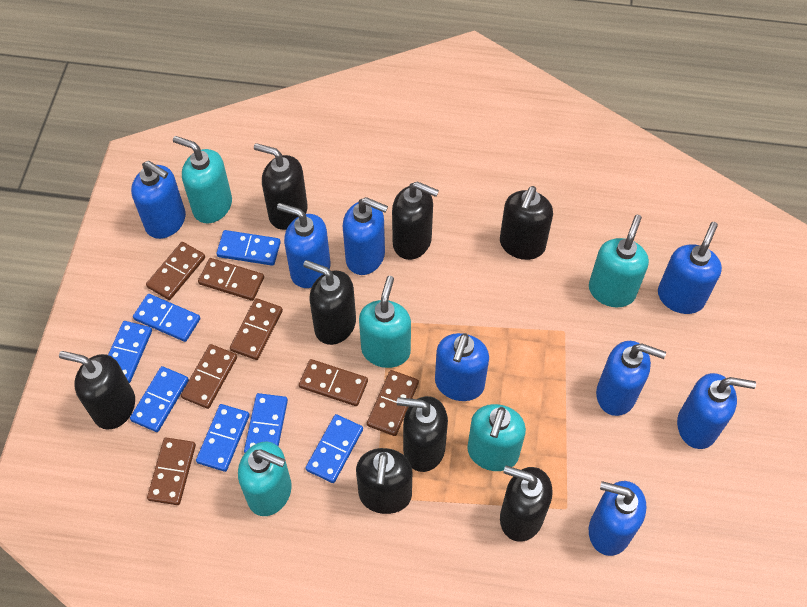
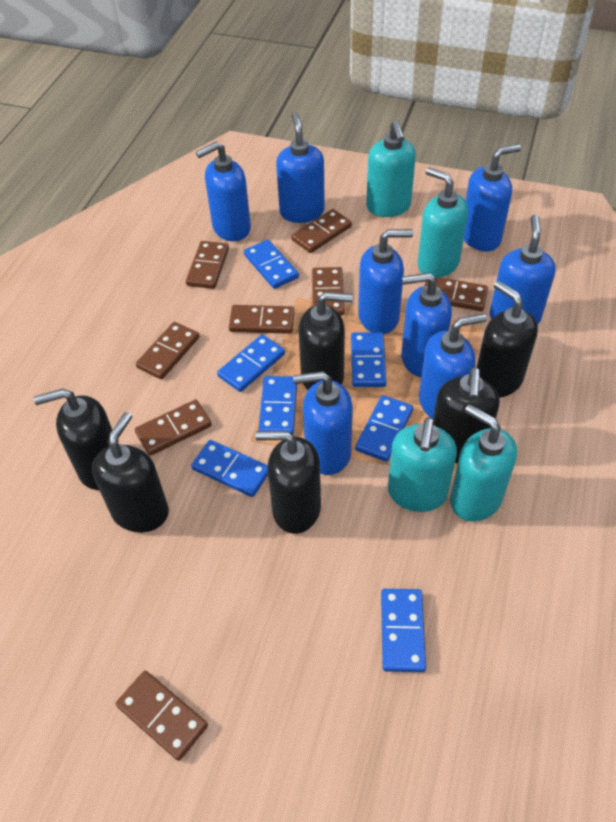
black soap dispenser: 8 -> 6
brown domino: 7 -> 8
turquoise soap dispenser: 5 -> 4

